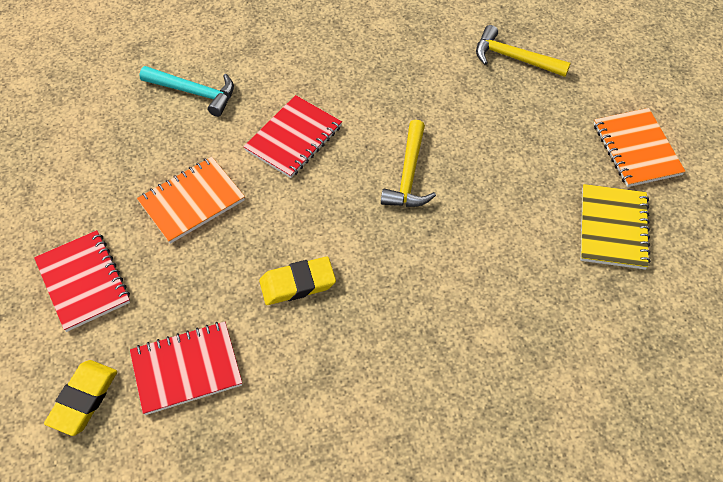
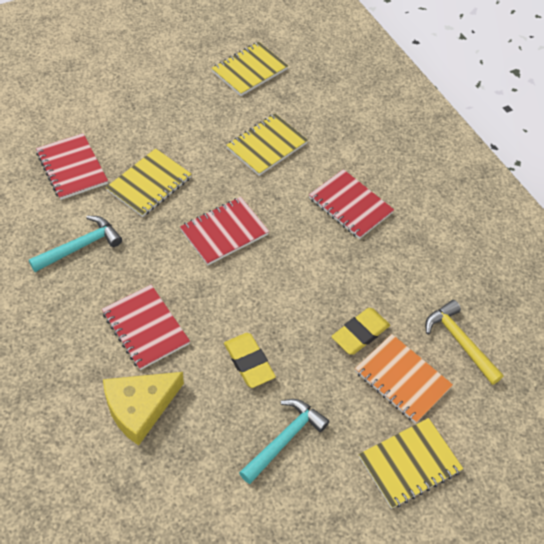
orange notebook: 2 -> 1
red notebook: 3 -> 4
turquoise hammer: 1 -> 2
yellow cheese: 0 -> 1
yellow hammer: 2 -> 1
yellow notebook: 1 -> 4

